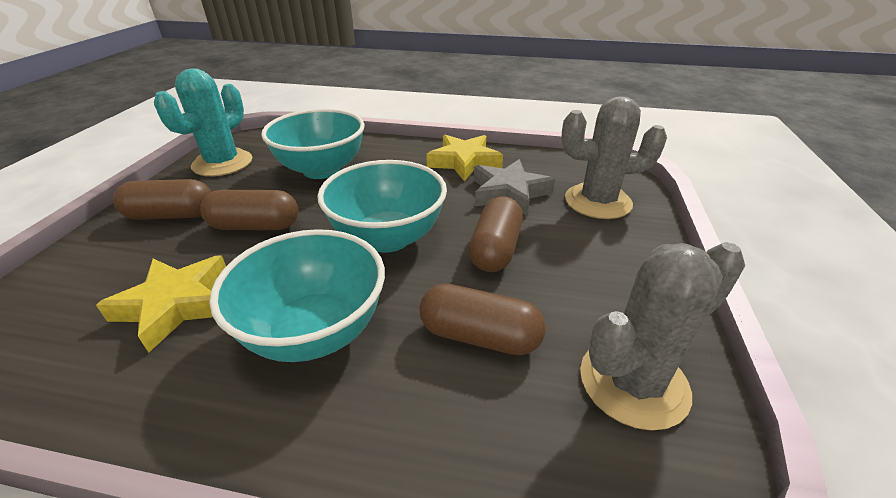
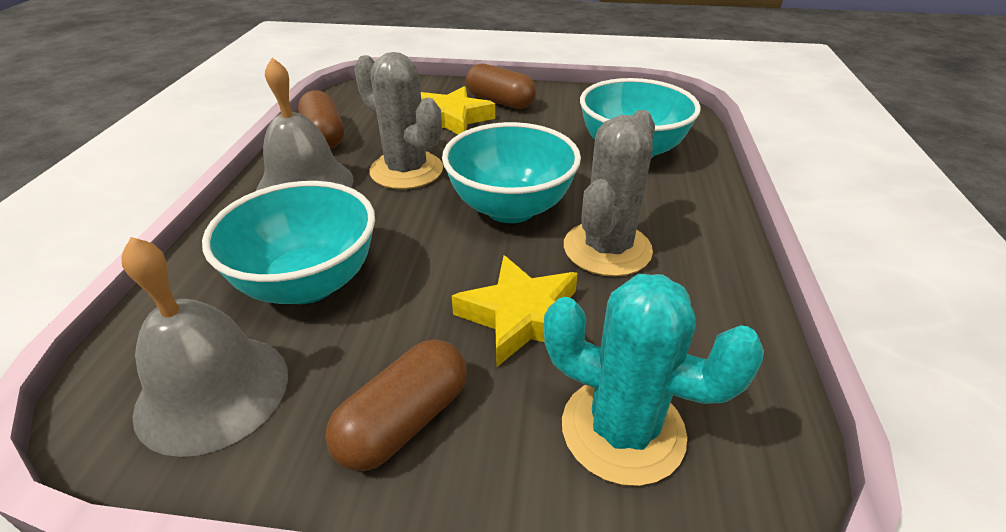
brown capsule: 4 -> 3
grey bell: 0 -> 2
grey star: 1 -> 0

